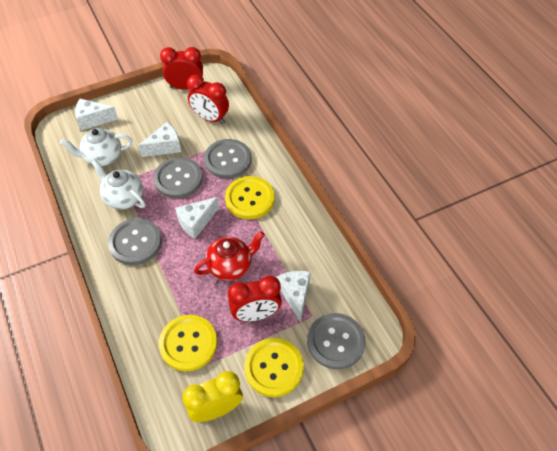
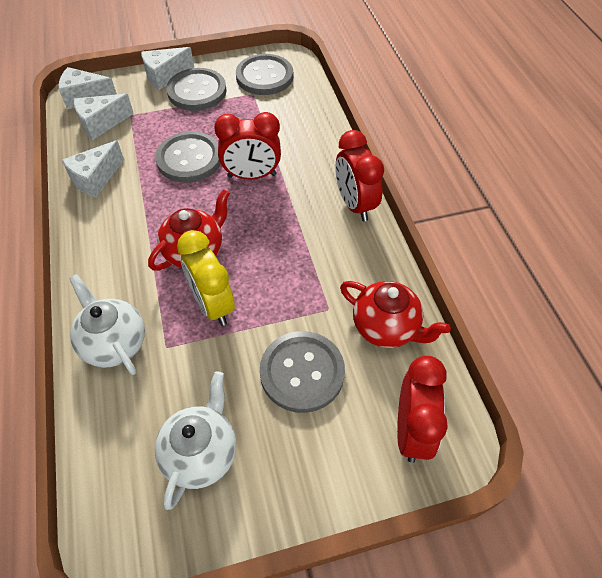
red teapot: 1 -> 2
yellow button: 3 -> 0

